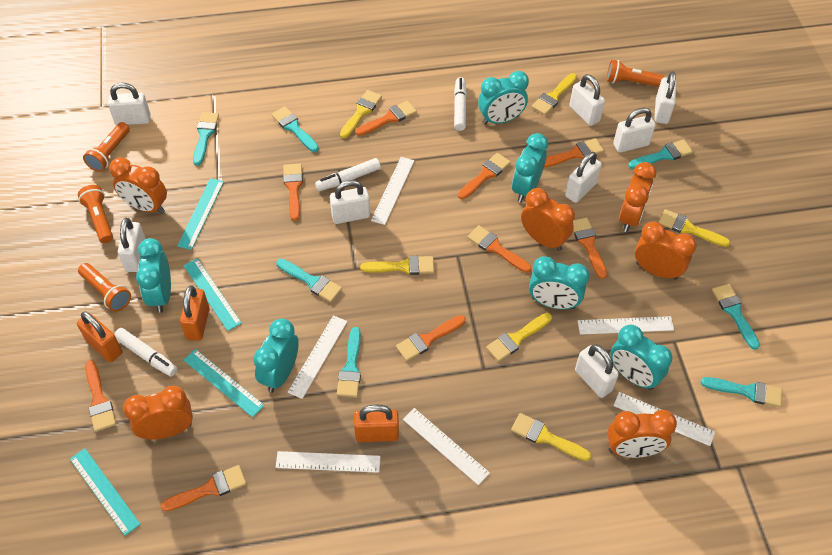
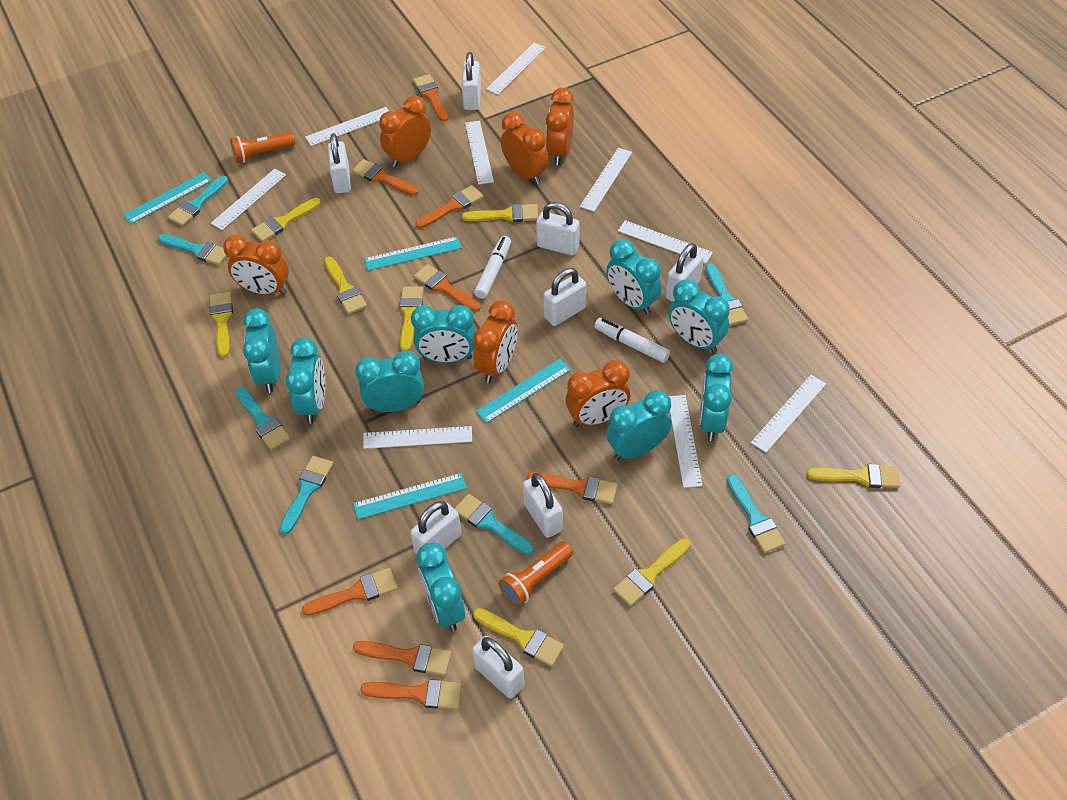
orange brush: 9 -> 8
orange flashlight: 4 -> 2
orange padlock: 3 -> 0
turquoise clock: 6 -> 9
white marker: 3 -> 2
white ruler: 6 -> 9
yellow brush: 6 -> 8

